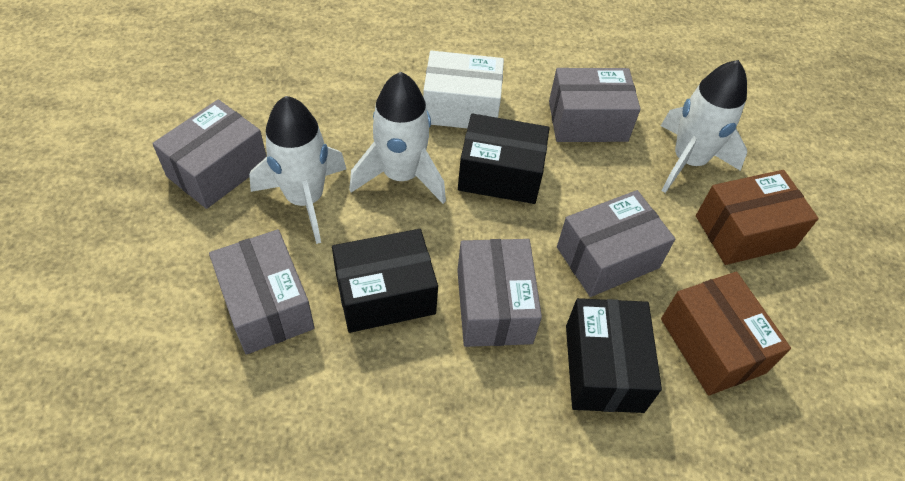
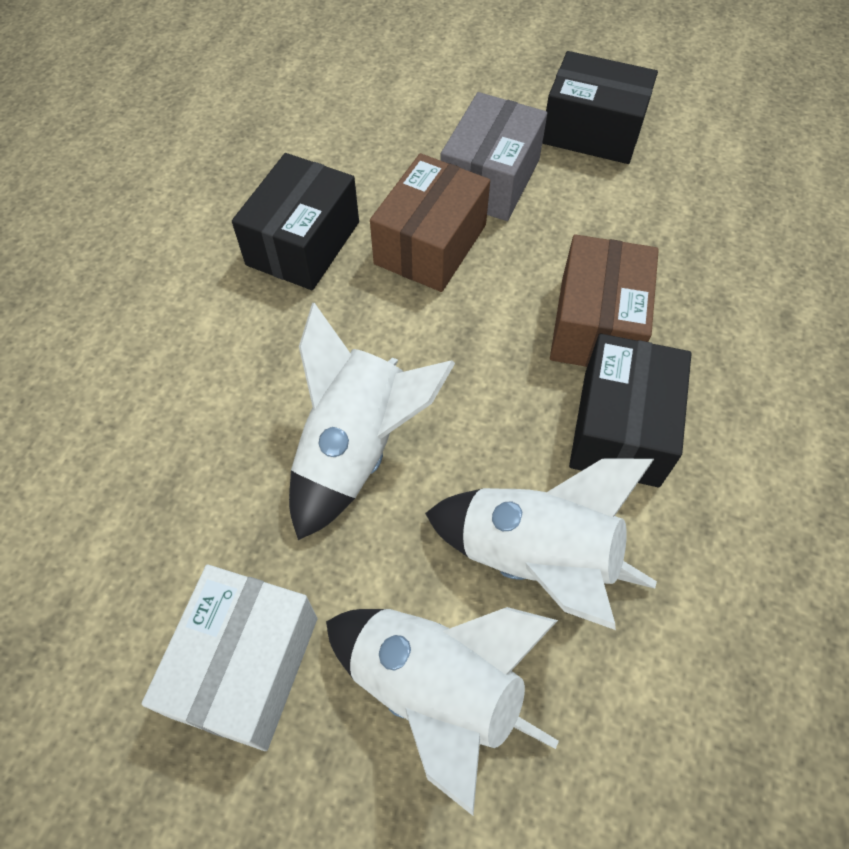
grey box: 5 -> 1

